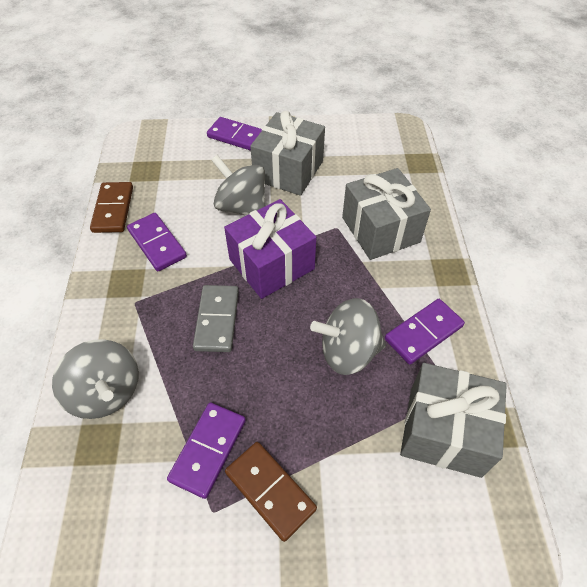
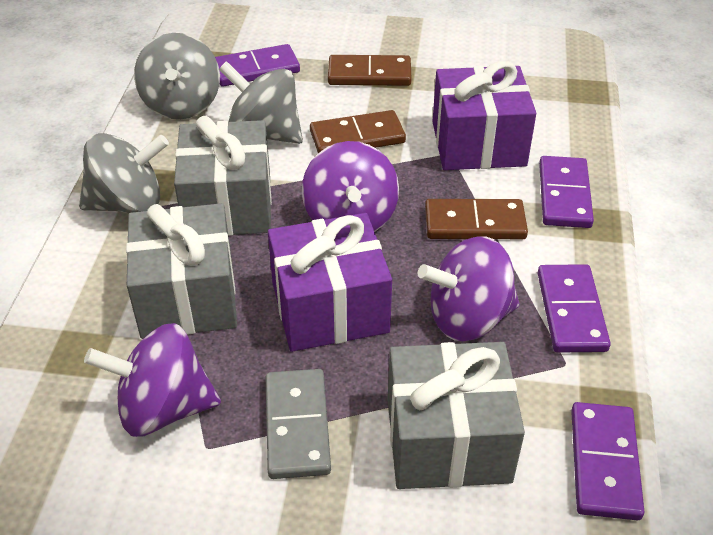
brown domino: 2 -> 3
purple gift: 1 -> 2
purple spinning top: 0 -> 3

